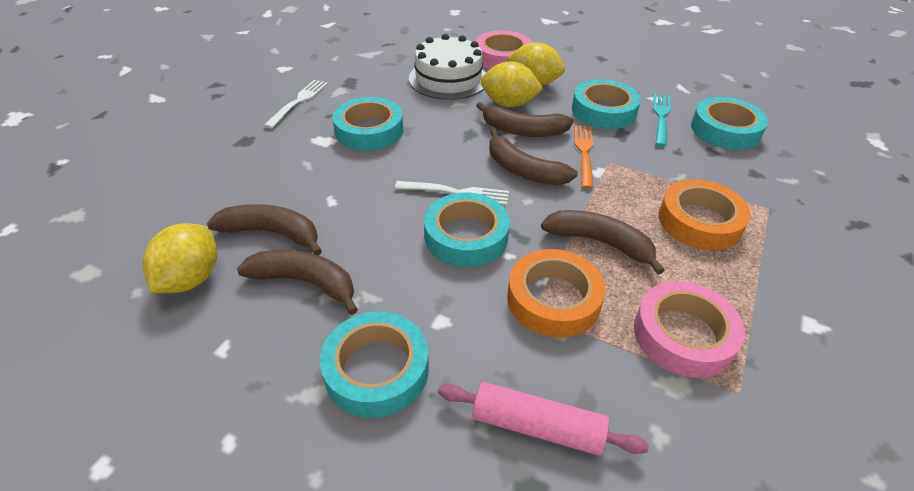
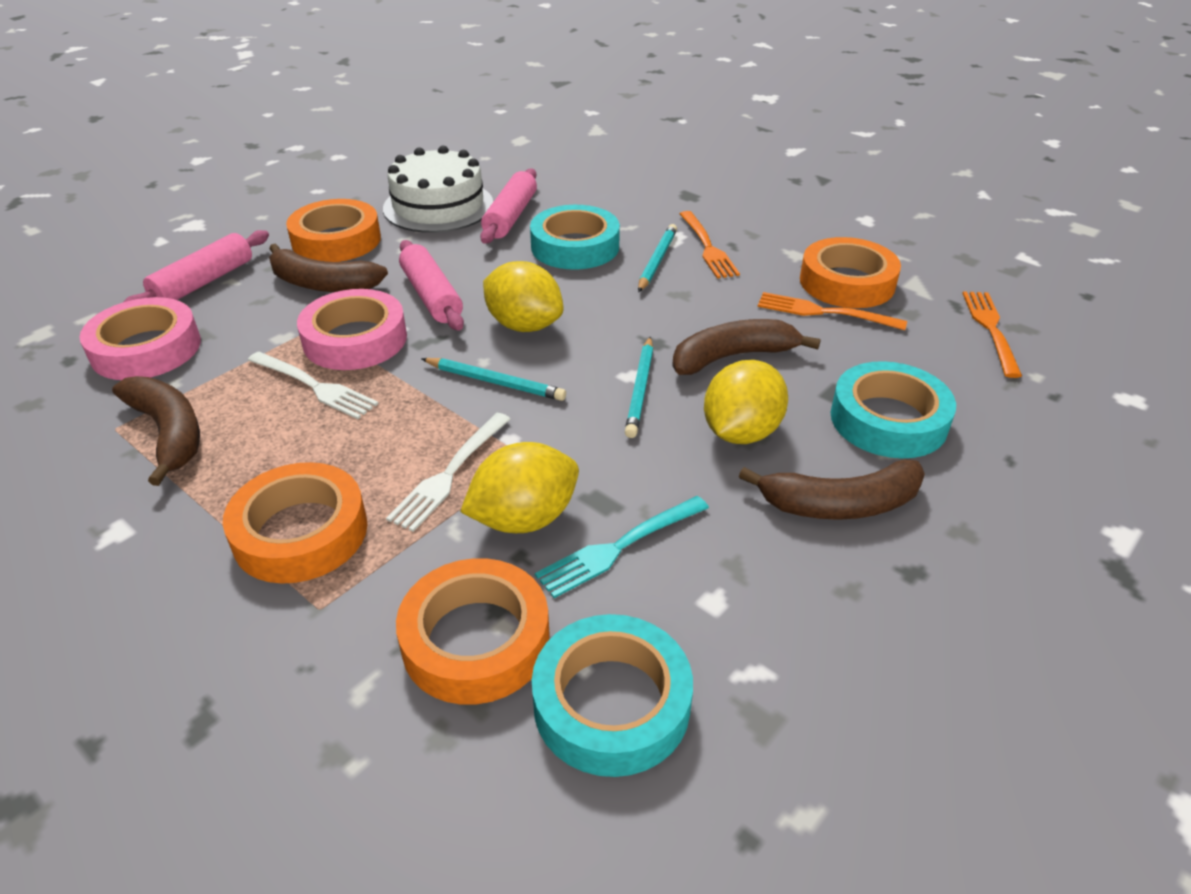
brown banana: 5 -> 4
orange fork: 1 -> 3
orange tape: 2 -> 4
pink rolling pin: 1 -> 3
turquoise pencil: 0 -> 3
turquoise tape: 5 -> 3

